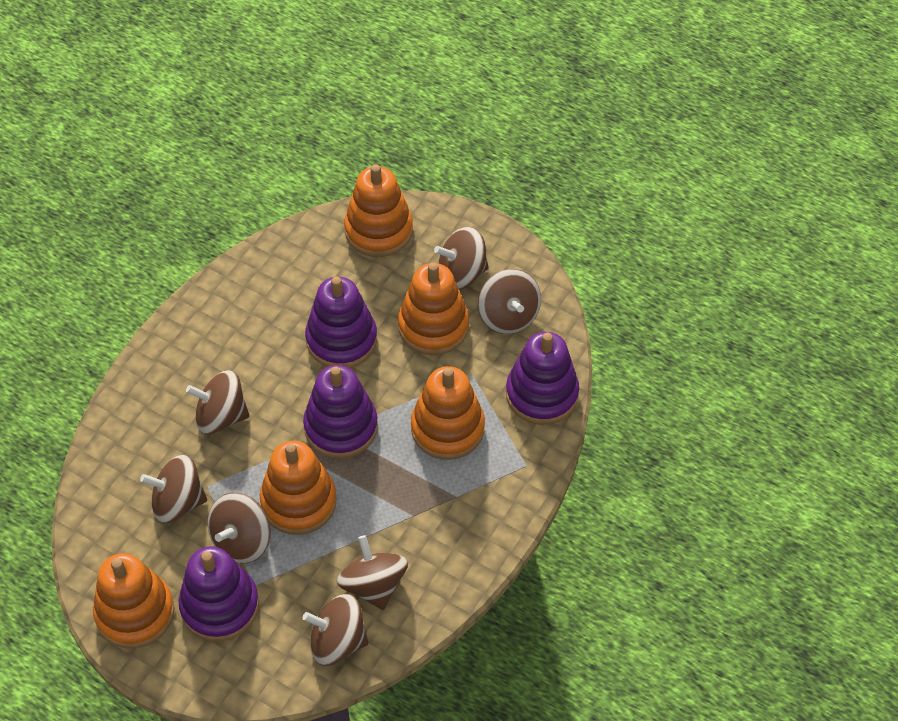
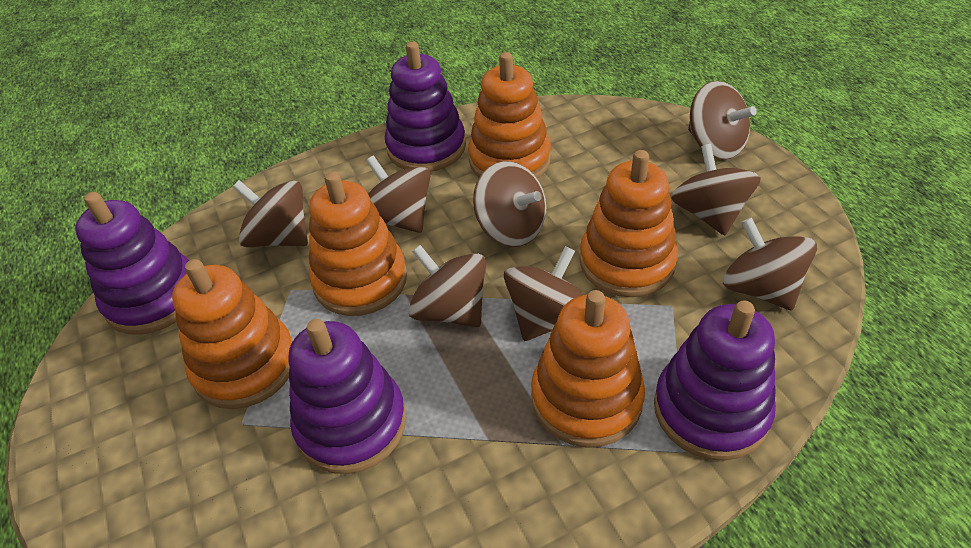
brown spinning top: 7 -> 8

